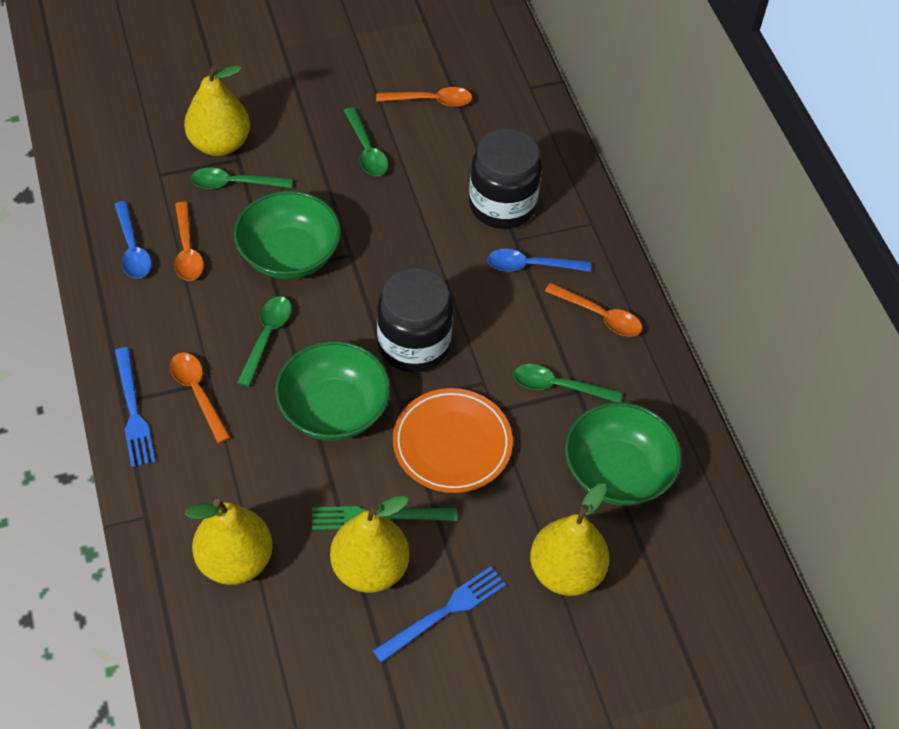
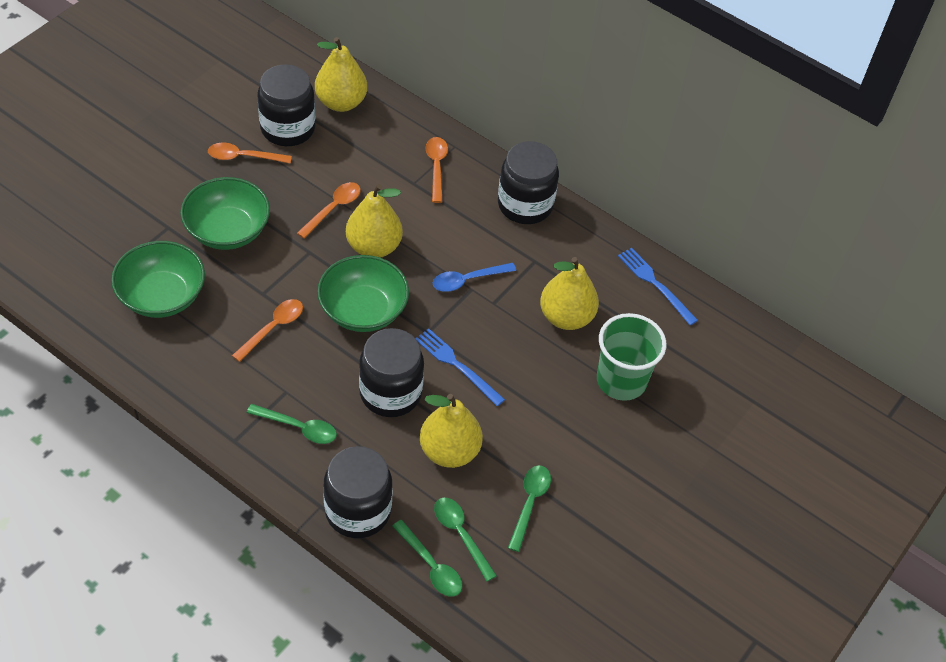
black jar: 2 -> 4
blue spoon: 2 -> 1
green cup: 0 -> 1
green fork: 1 -> 0
orange plate: 1 -> 0

